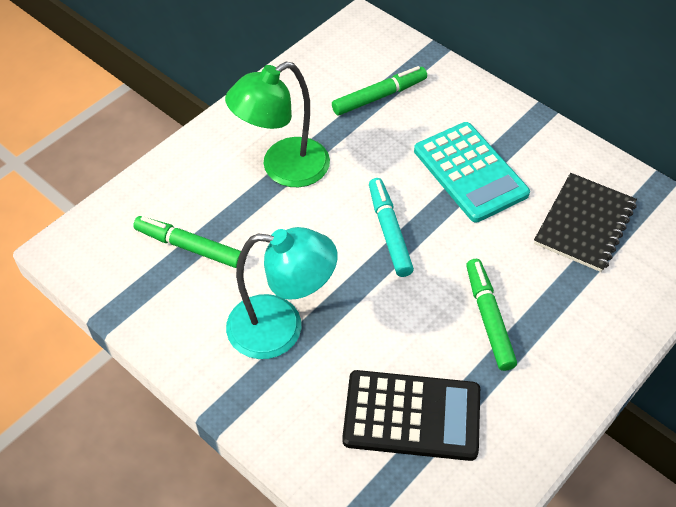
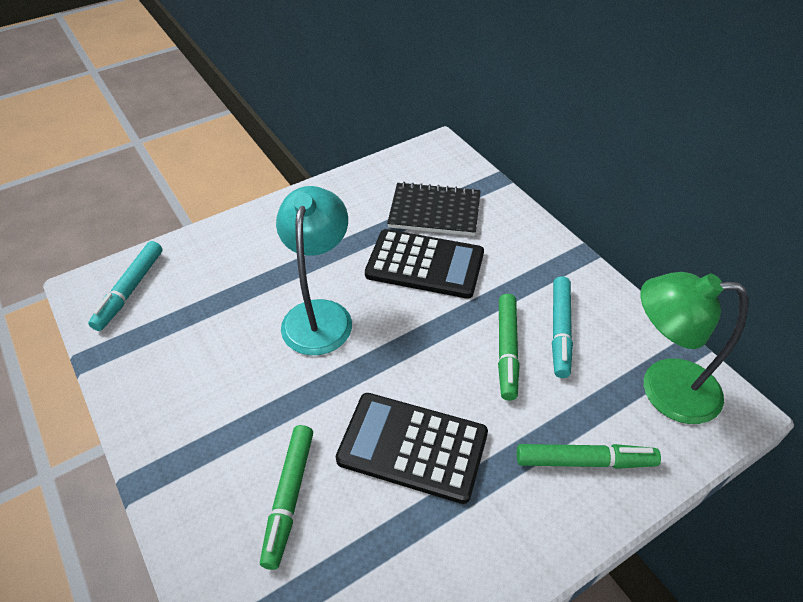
black calculator: 1 -> 2
turquoise calculator: 1 -> 0
turquoise marker: 1 -> 2

